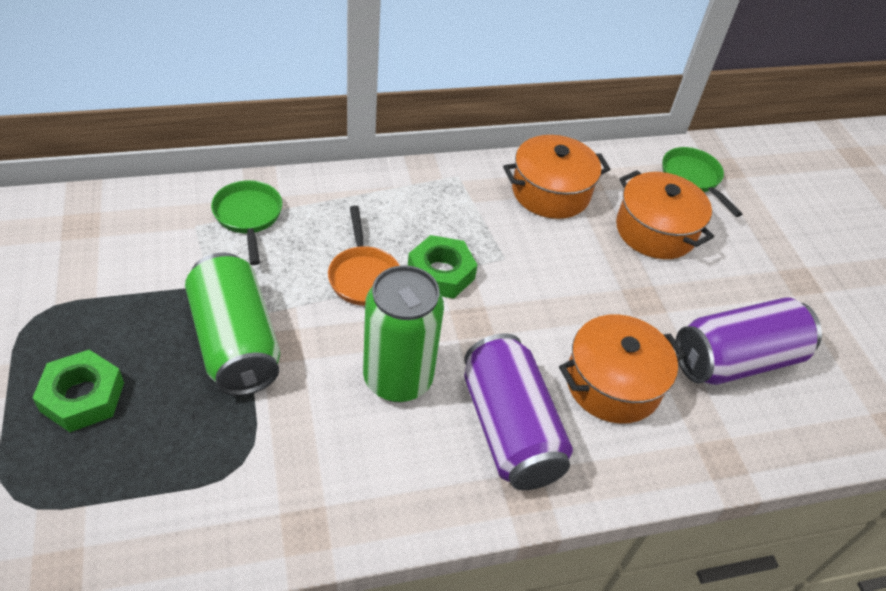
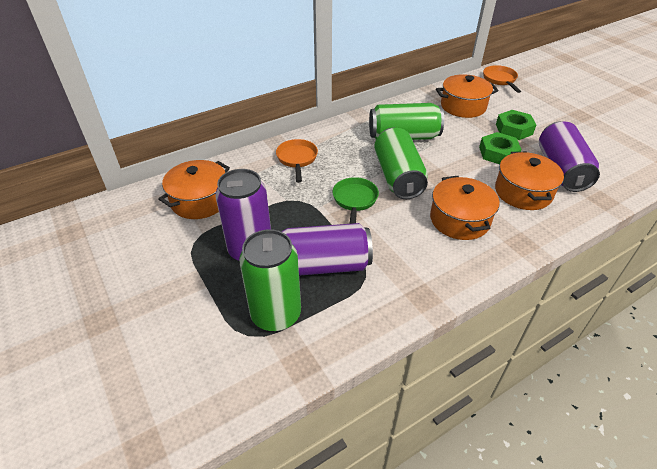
green can: 2 -> 3
green pan: 2 -> 1
orange pan: 1 -> 2
orange pot: 3 -> 4
purple can: 2 -> 3

